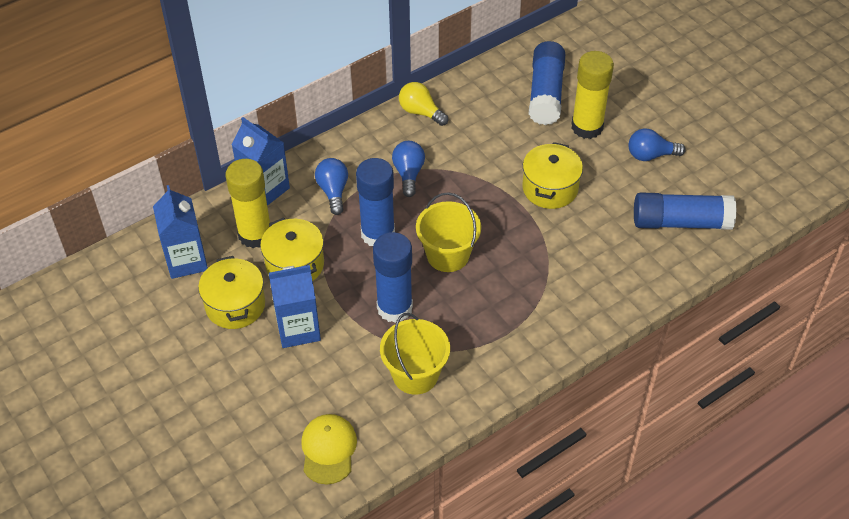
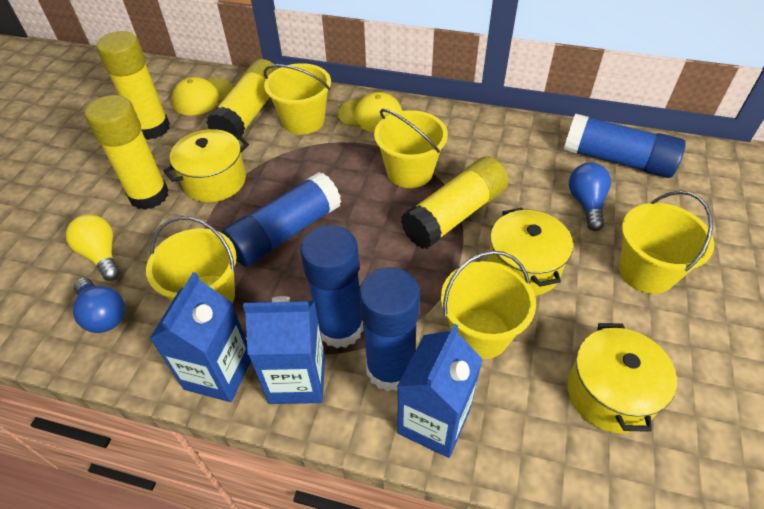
blue light bulb: 3 -> 2
yellow bucket: 2 -> 5
yellow cap: 1 -> 2
yellow glue stick: 2 -> 4

